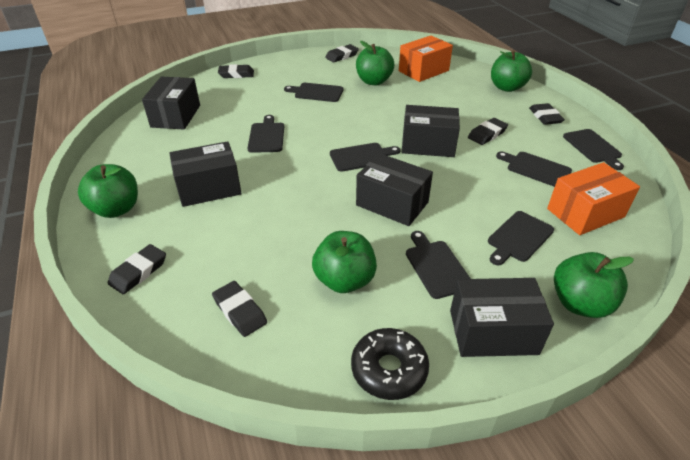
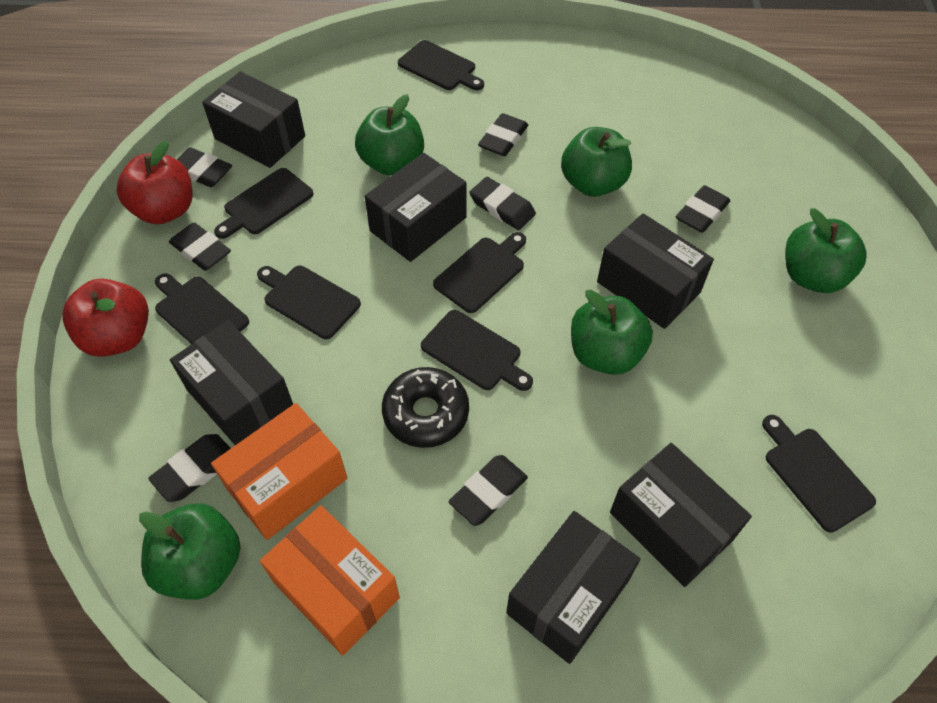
black box: 5 -> 6
black eraser: 6 -> 7
red apple: 0 -> 2

